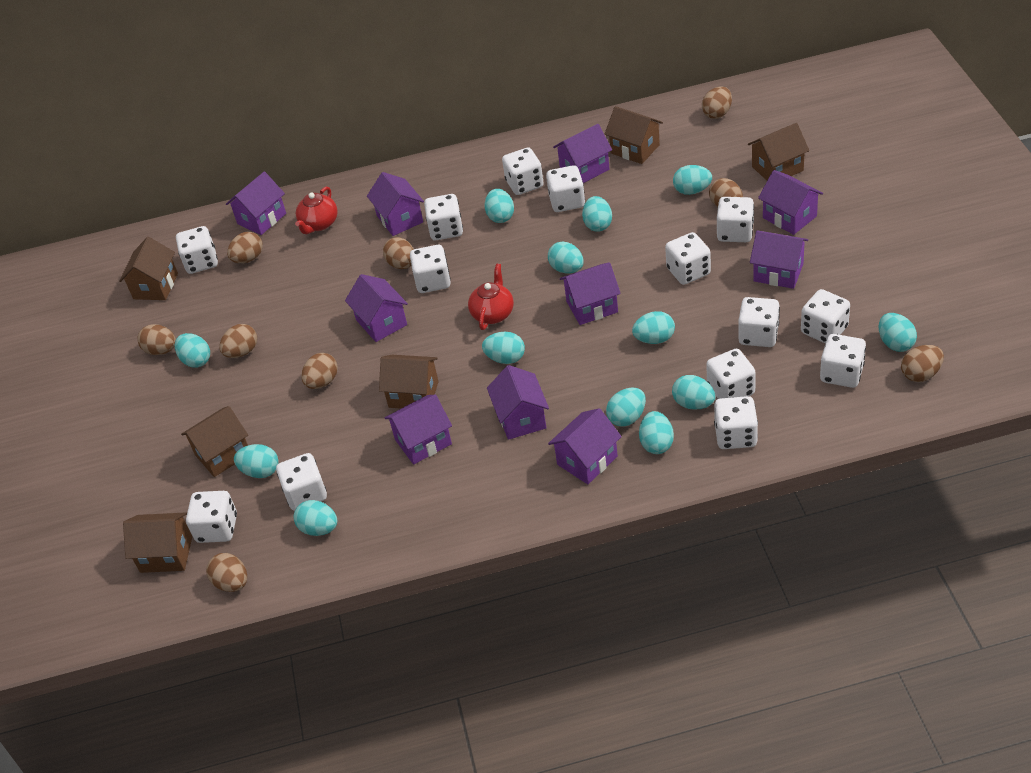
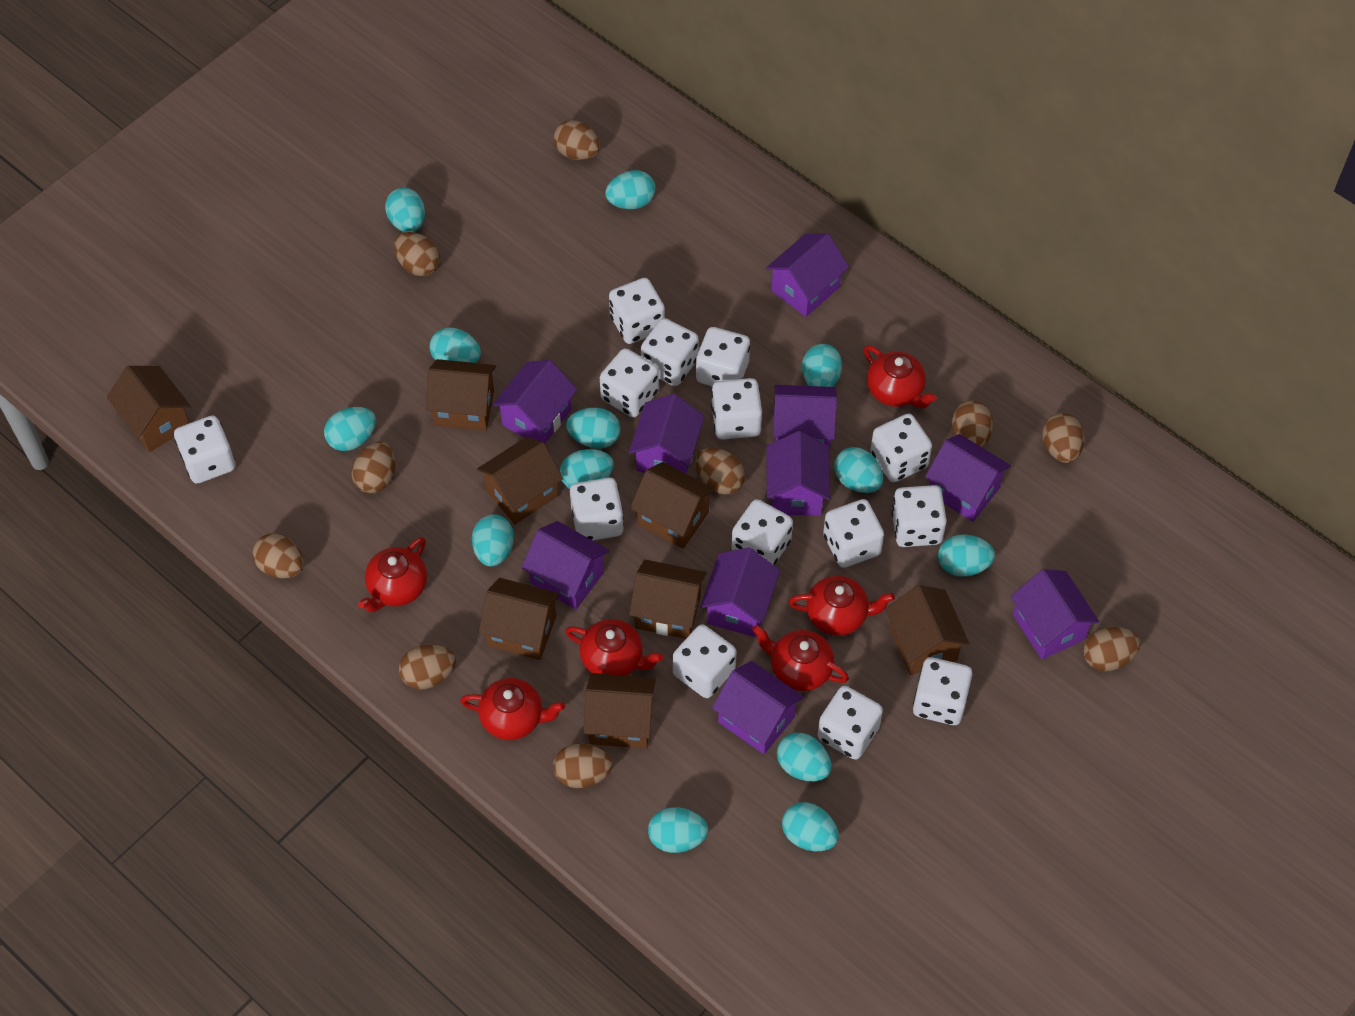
brown egg: 9 -> 10
brown house: 6 -> 8
red teapot: 2 -> 6

